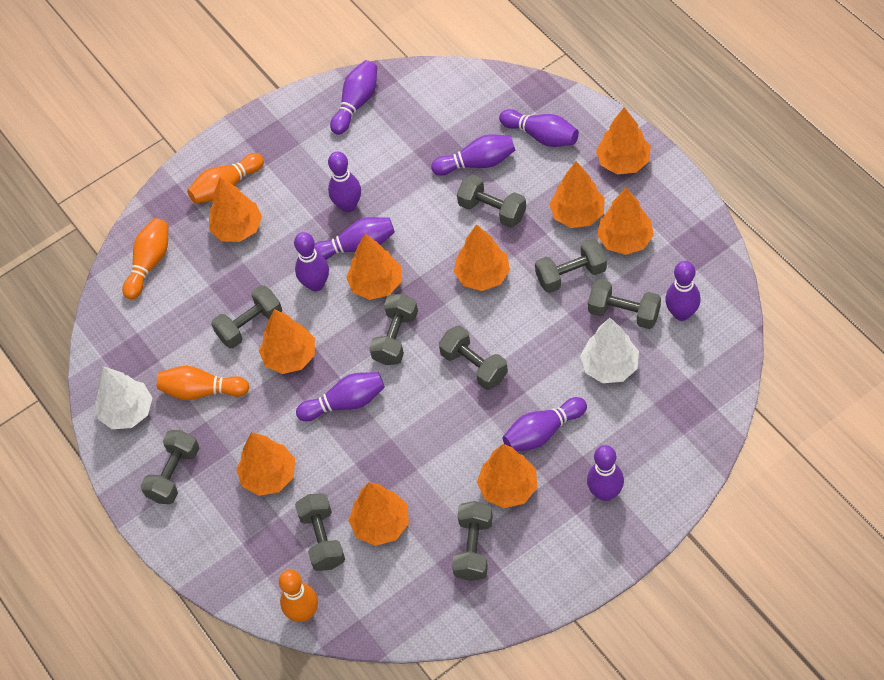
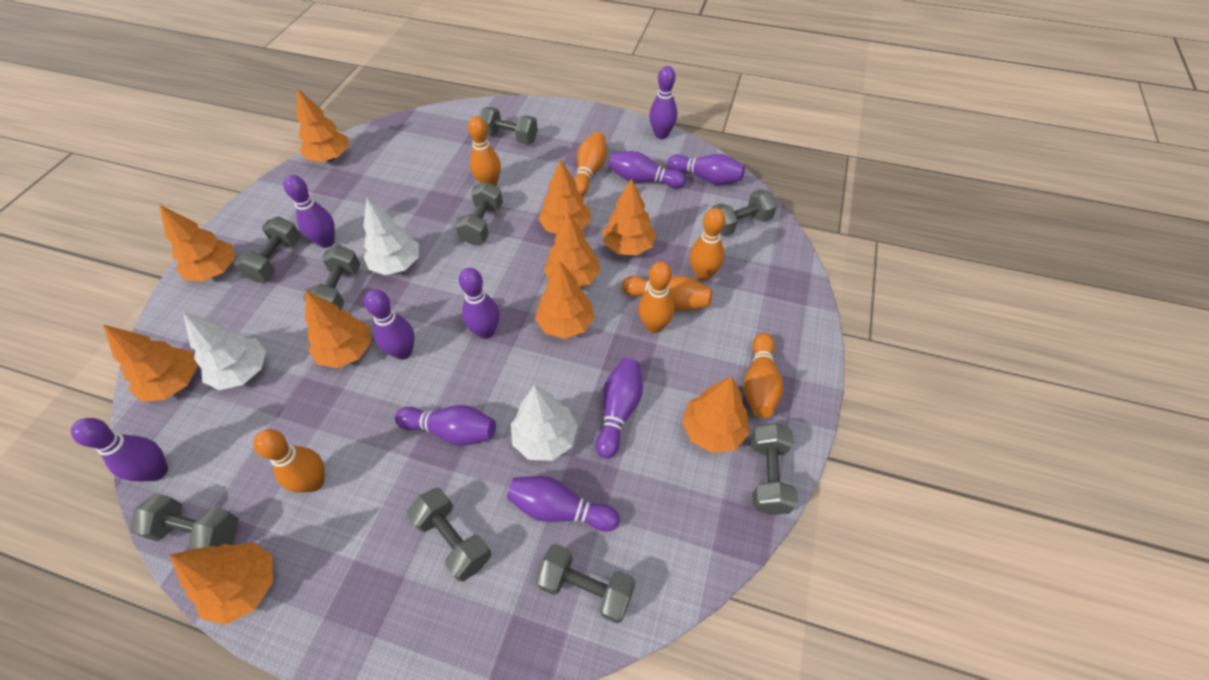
orange bowling pin: 4 -> 7
white tree: 2 -> 3

